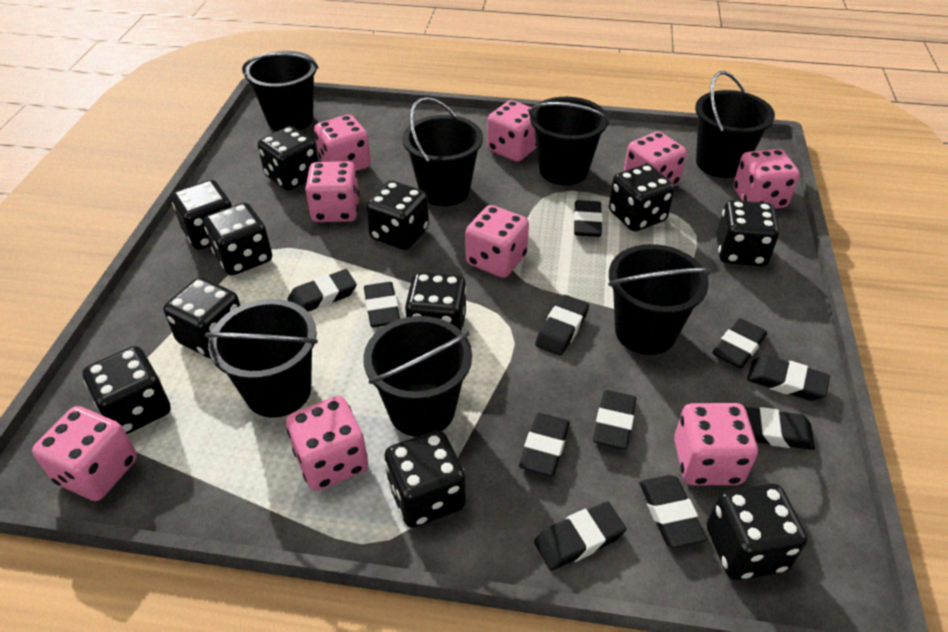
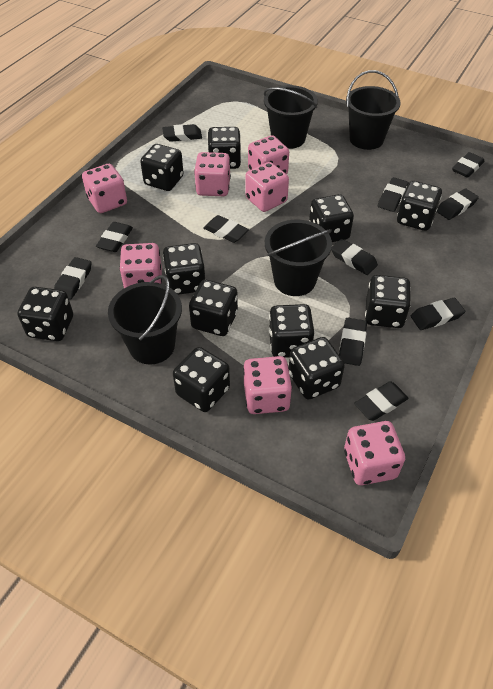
black bucket: 7 -> 4
pink dice: 9 -> 7

